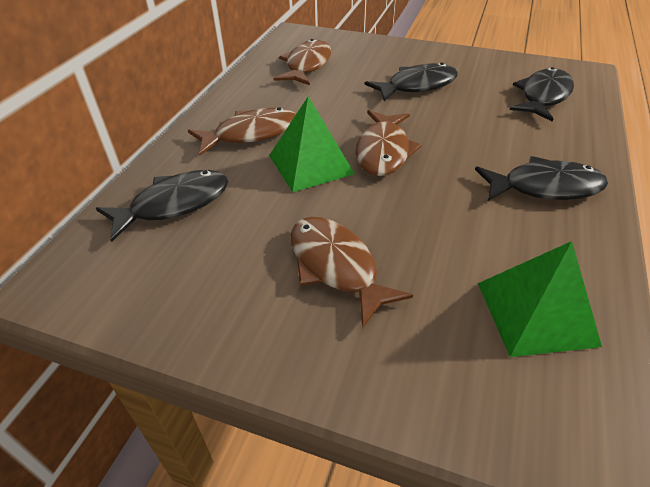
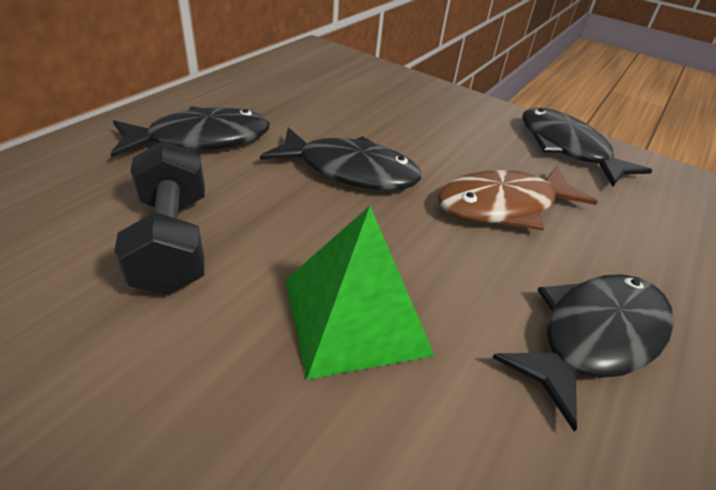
black dumbbell: 0 -> 1
brown fish: 4 -> 1
green pyramid: 2 -> 1

